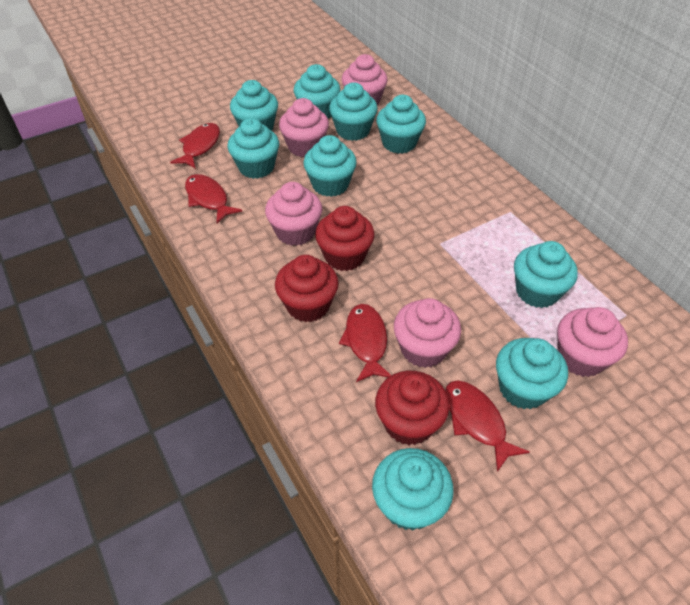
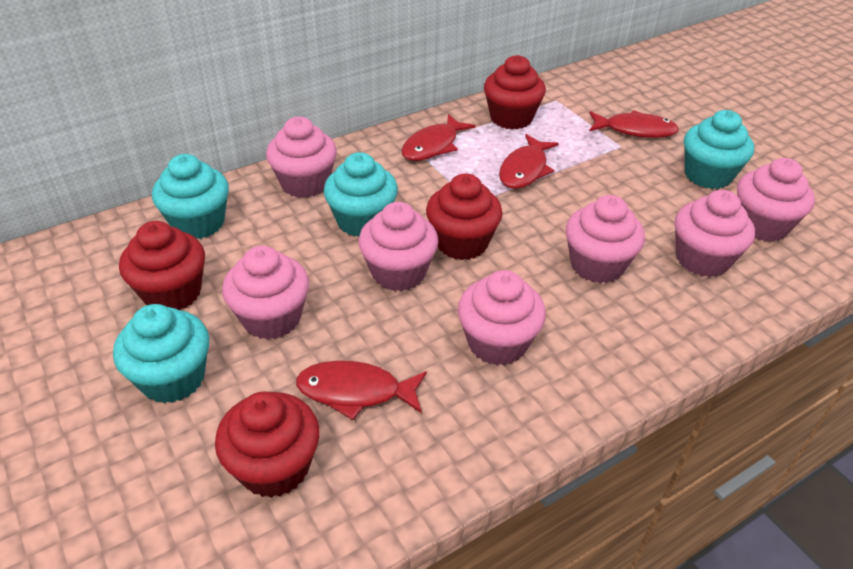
pink cupcake: 5 -> 7
red cupcake: 3 -> 4
turquoise cupcake: 9 -> 4

